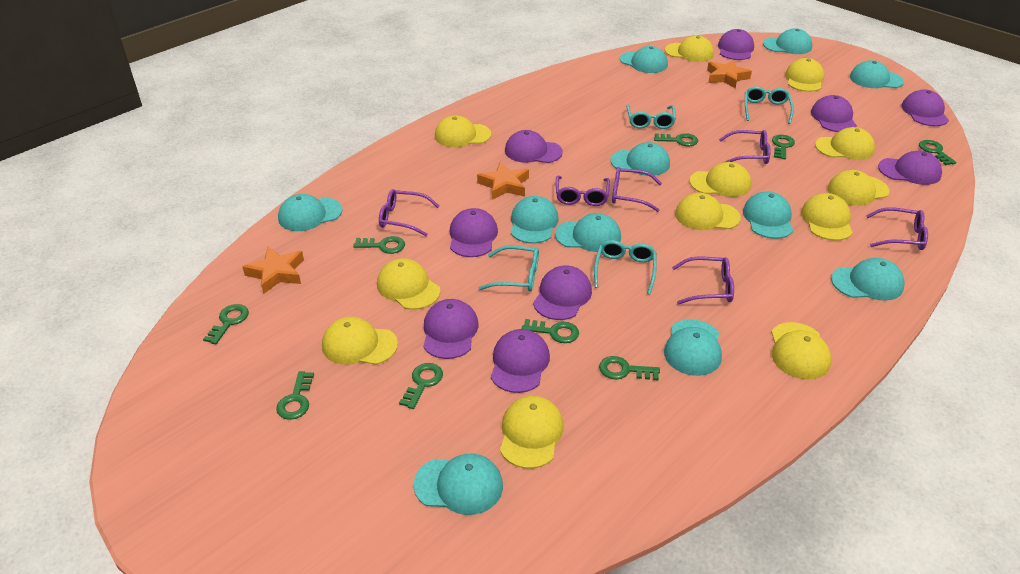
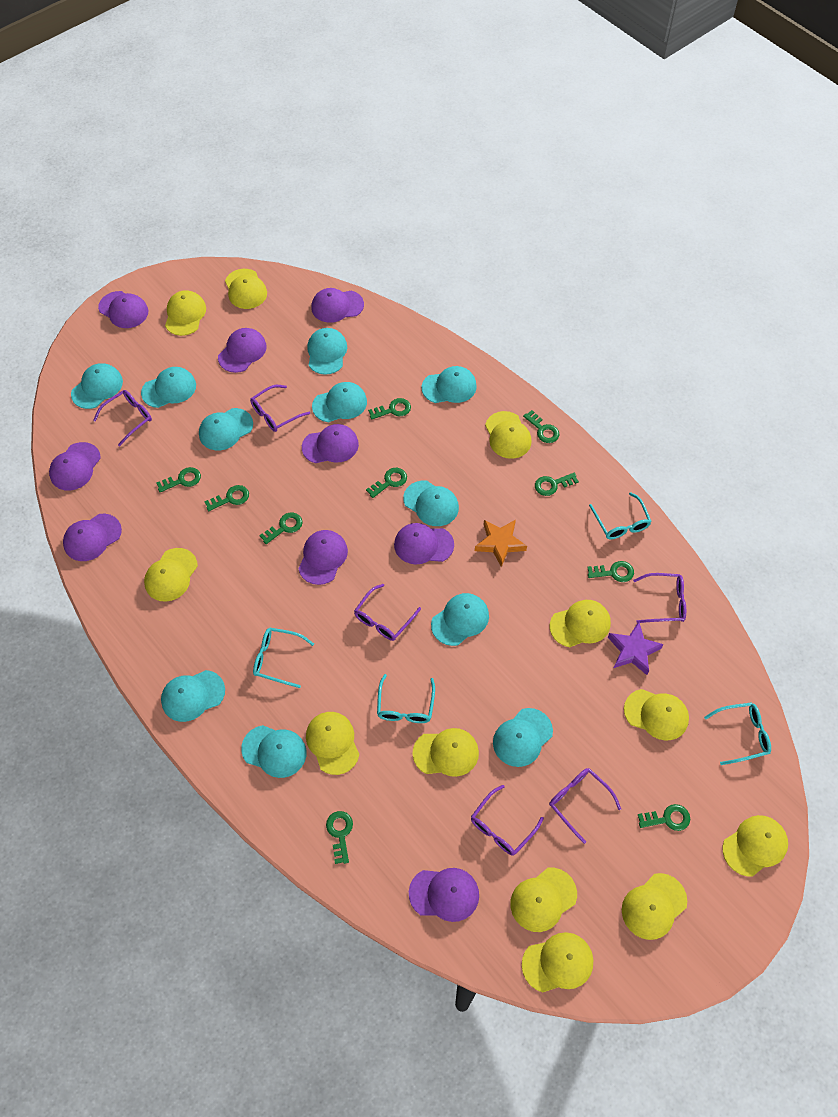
green key: 9 -> 10
orange star: 3 -> 1
purple star: 0 -> 1

